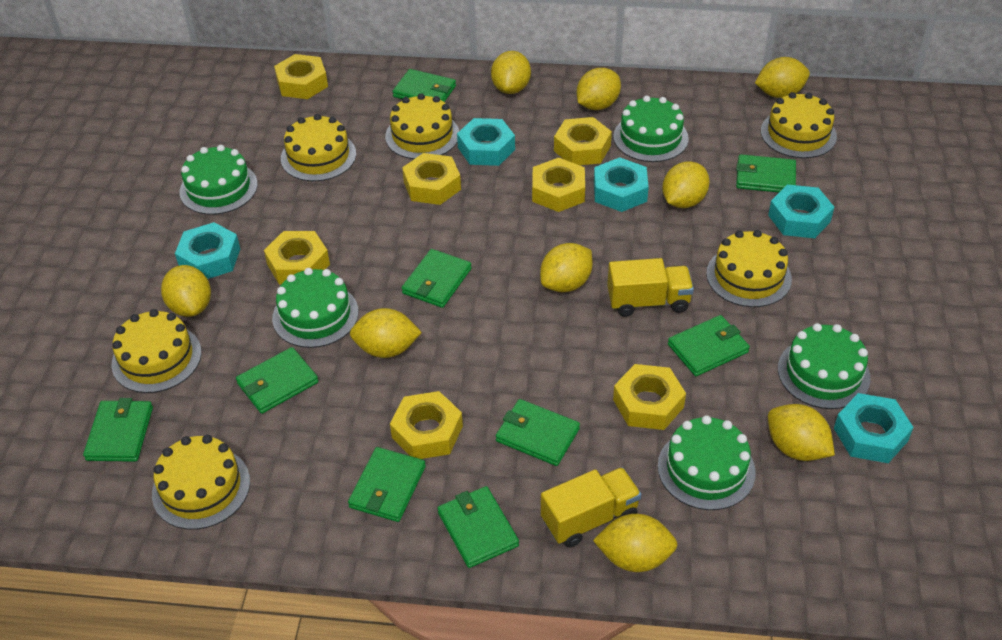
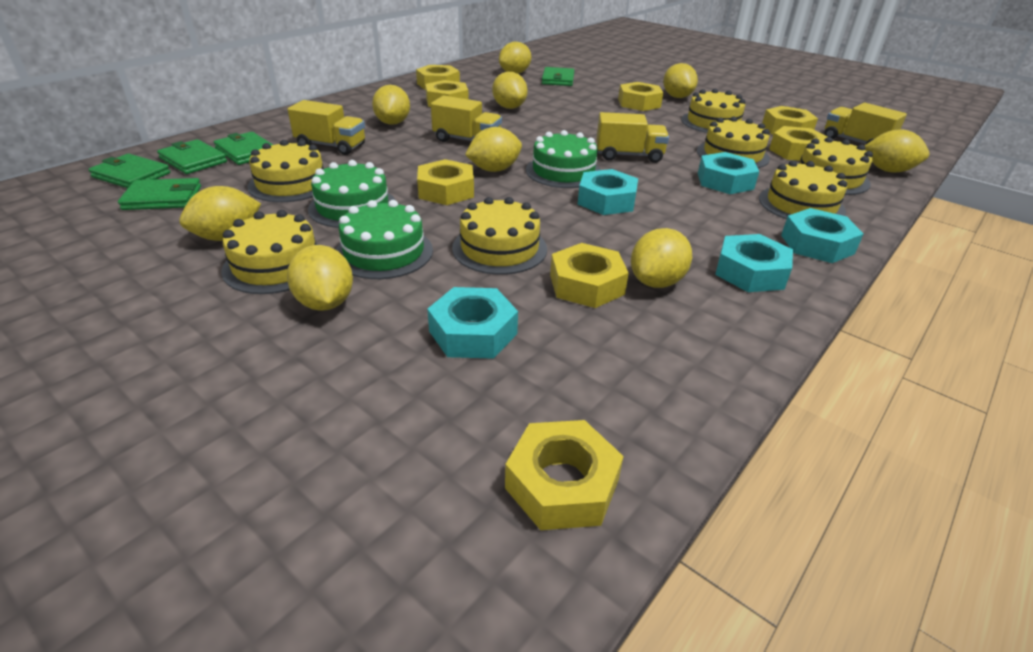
green cake: 5 -> 3
green wallet: 9 -> 5
yellow cake: 6 -> 7
yellow nut: 7 -> 8
yellow truck: 2 -> 4

